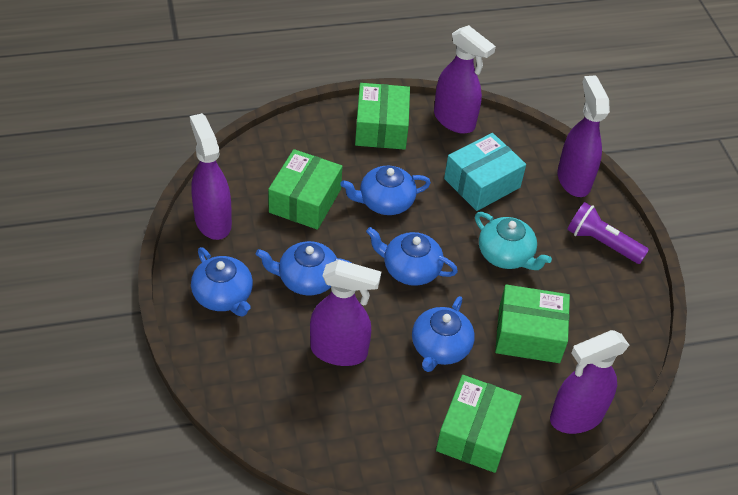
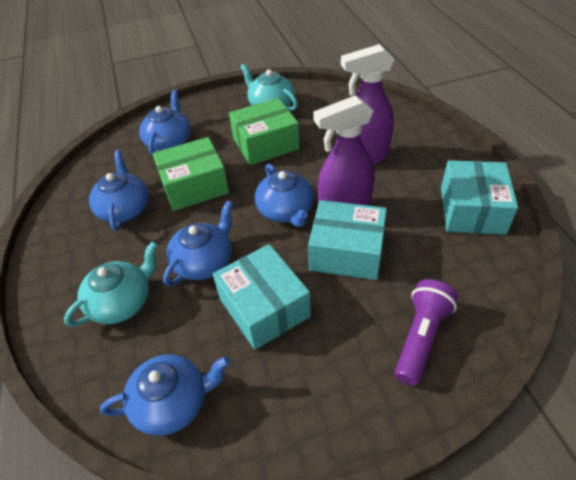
green box: 4 -> 2
purple spray bottle: 5 -> 2
turquoise box: 1 -> 3
turquoise teapot: 1 -> 2

